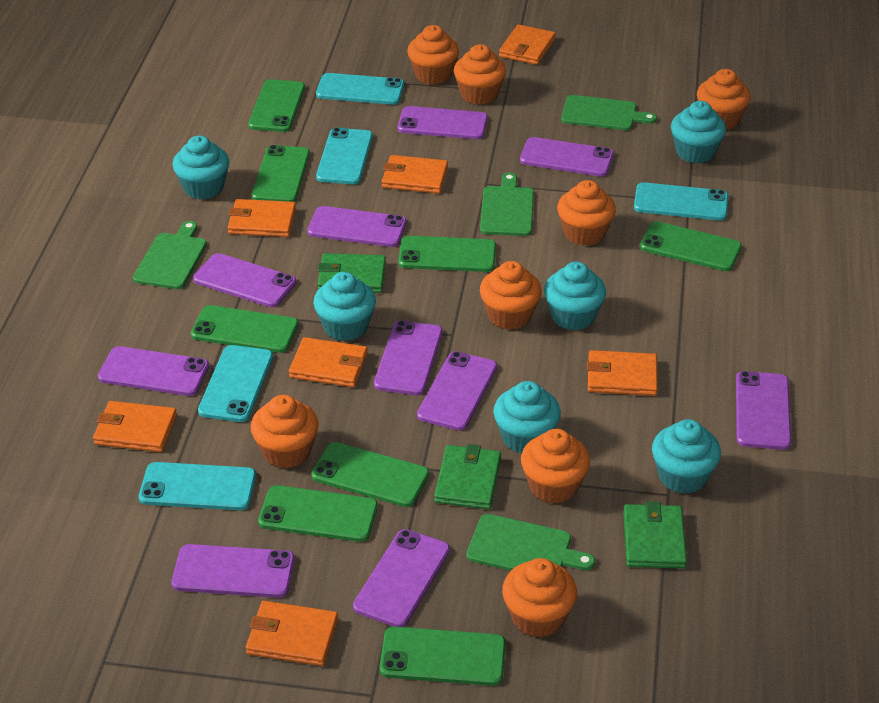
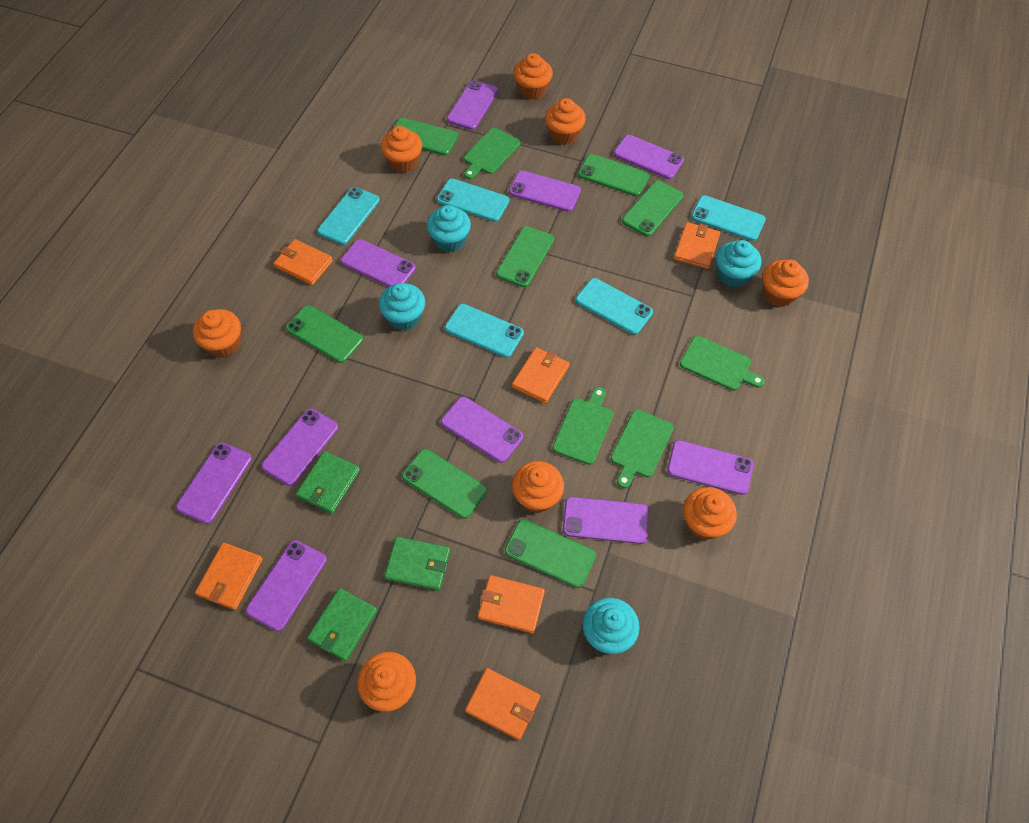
green phone: 8 -> 7
orange wallet: 7 -> 6
turquoise cupcake: 6 -> 4

